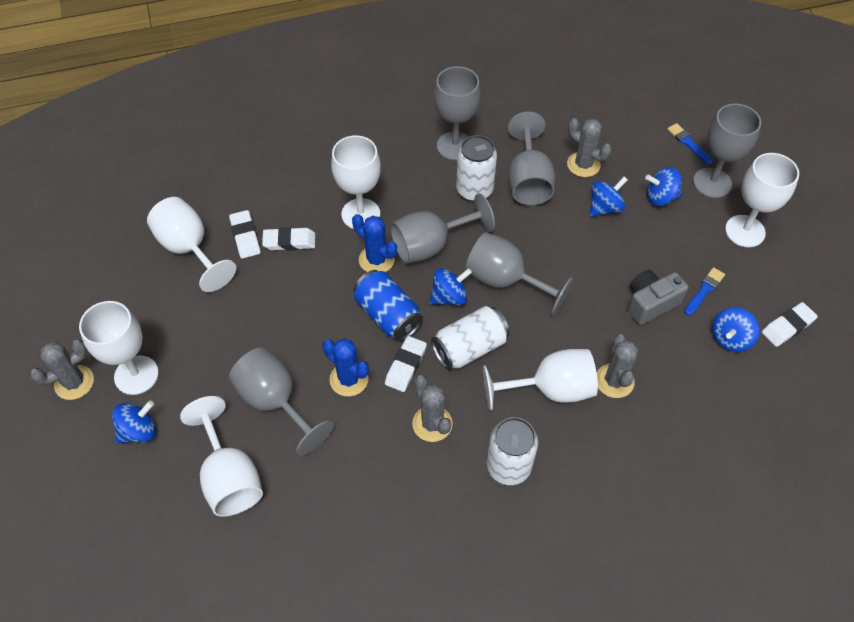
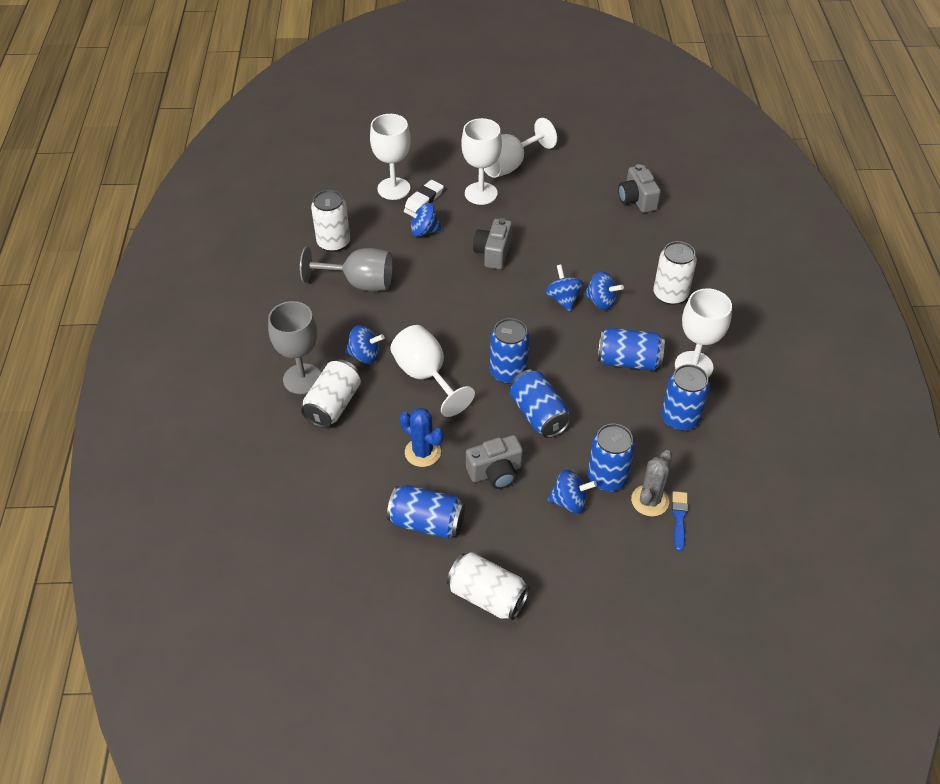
blue brush: 2 -> 1
blue cactus: 2 -> 1
blue can: 1 -> 6
grey cactus: 4 -> 1
grey camera: 1 -> 3
grey goblet: 6 -> 2
white can: 3 -> 4
white eraser: 4 -> 1
white goblet: 6 -> 5

